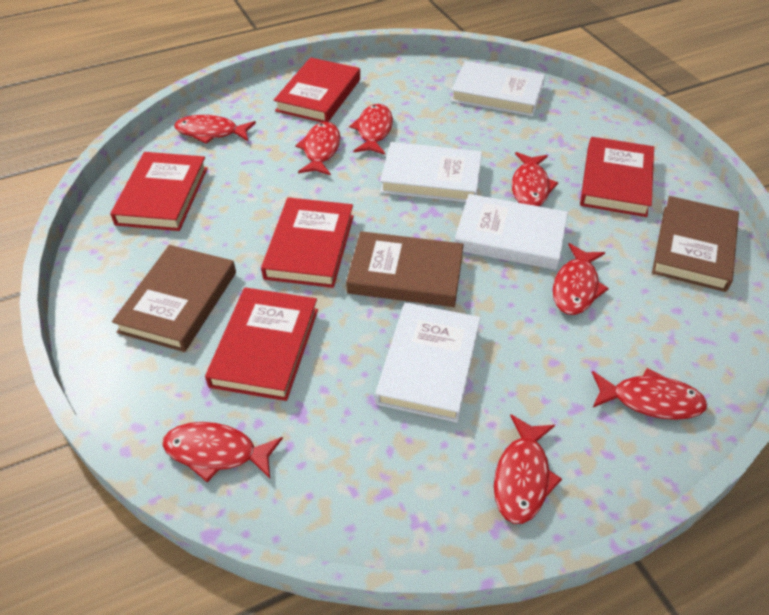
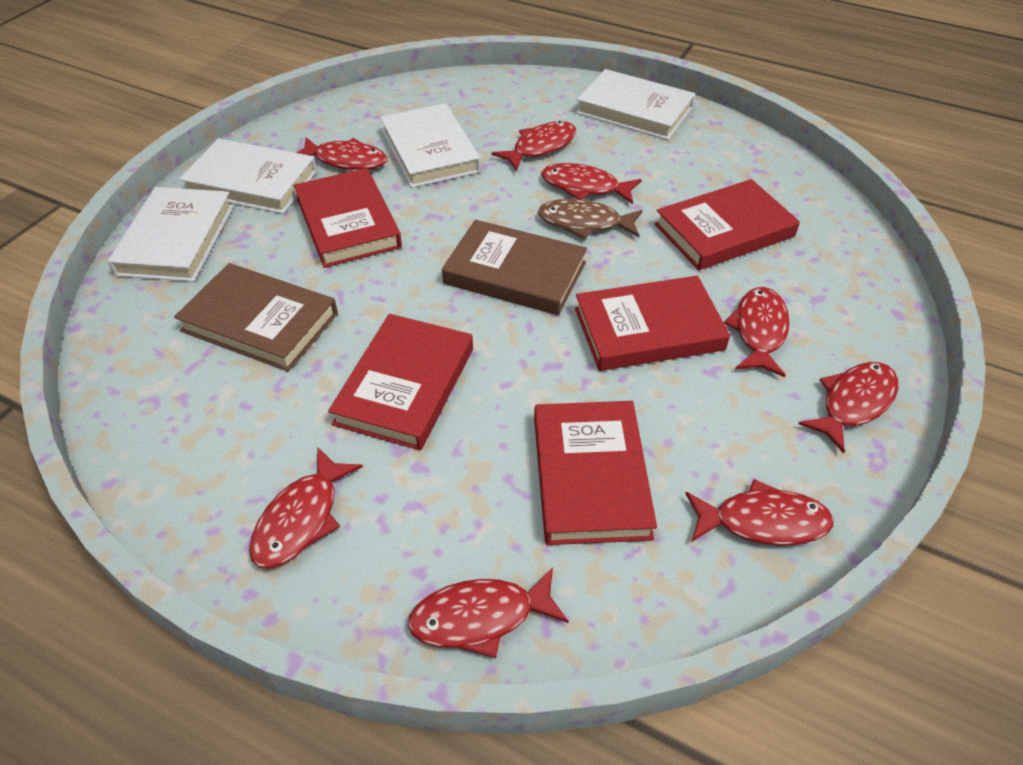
brown book: 3 -> 2
brown fish: 0 -> 1

